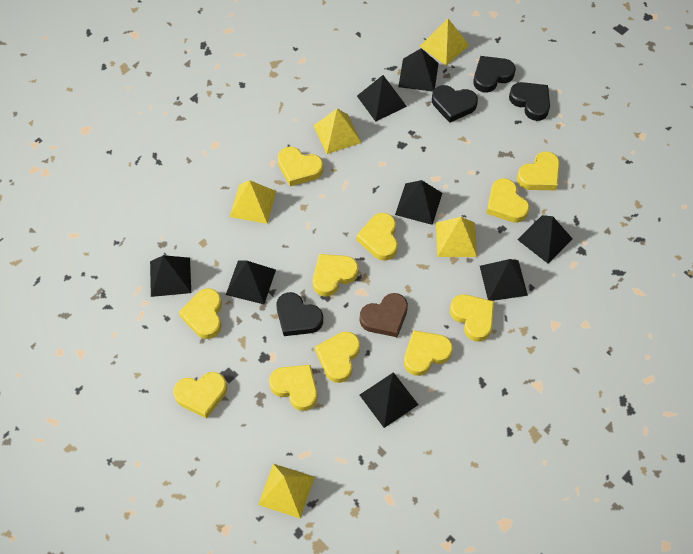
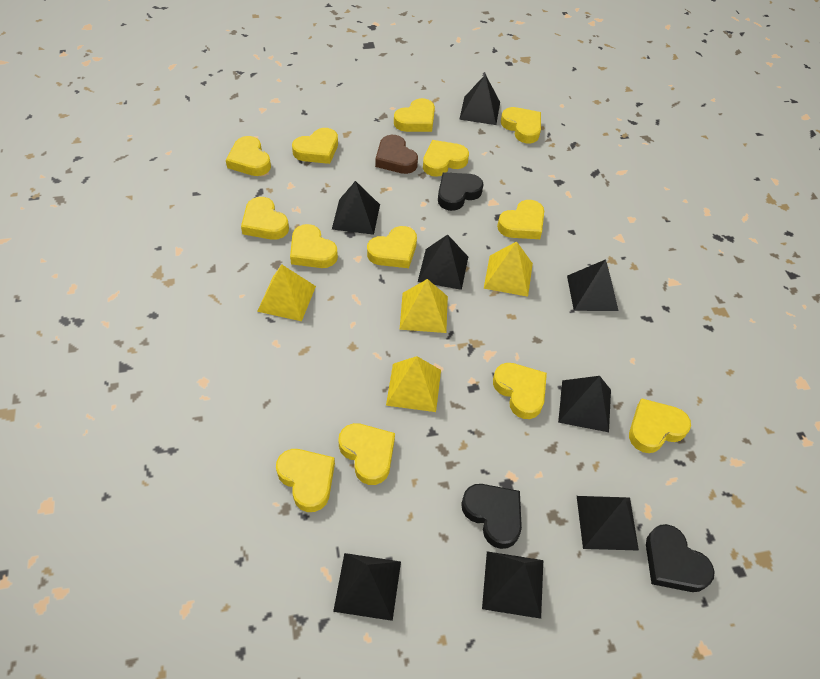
black heart: 4 -> 3
yellow heart: 11 -> 13
yellow pyramid: 5 -> 4

